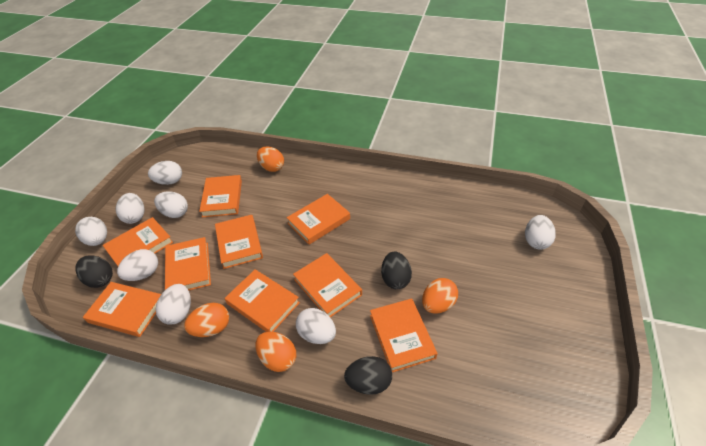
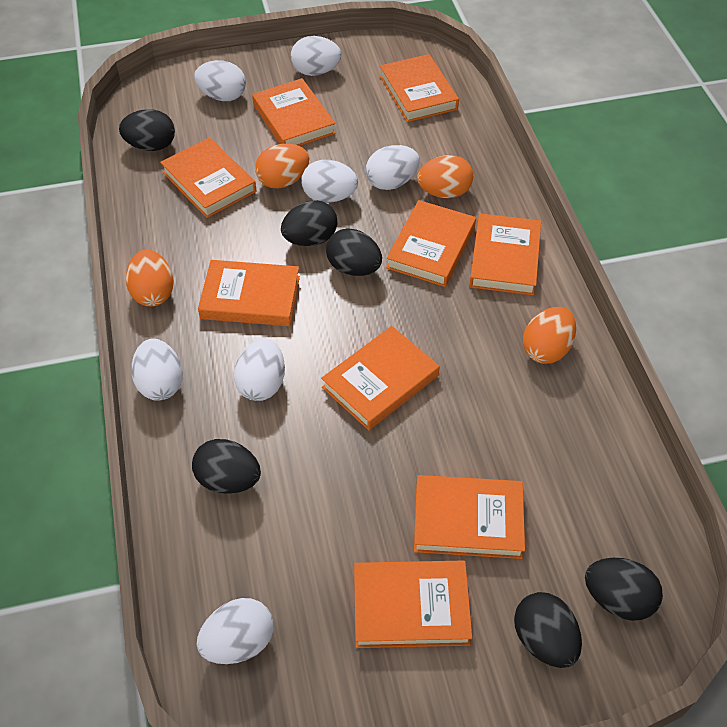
black egg: 3 -> 6
white egg: 8 -> 7

